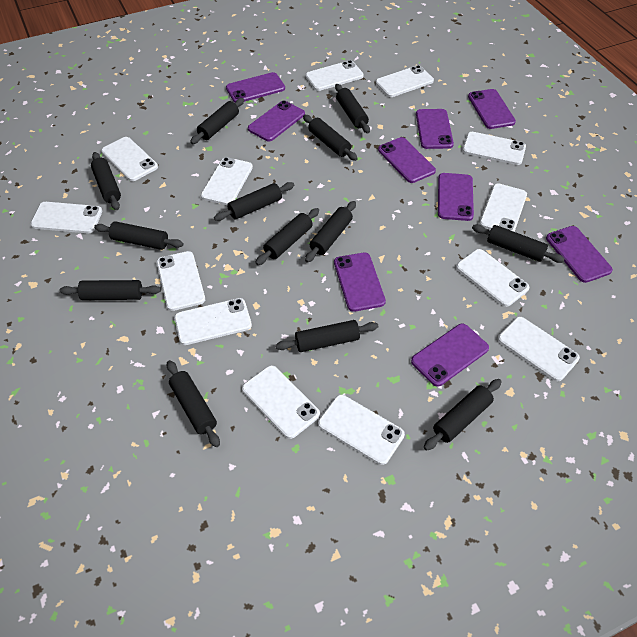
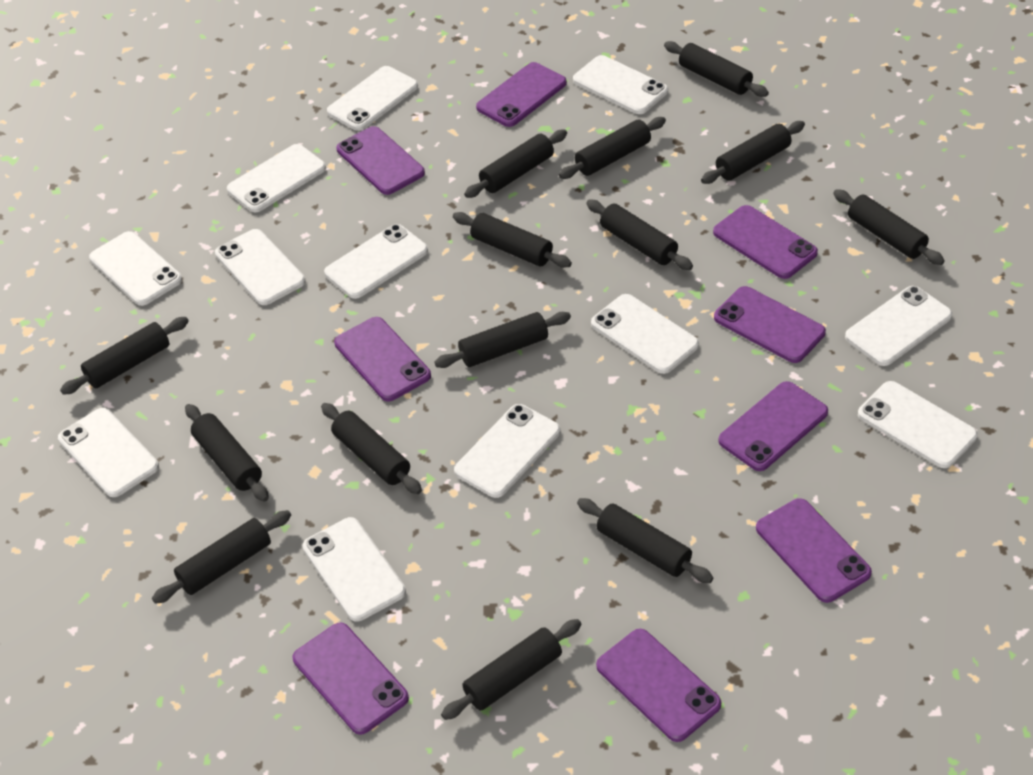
black rolling pin: 13 -> 14
white phone: 13 -> 12

